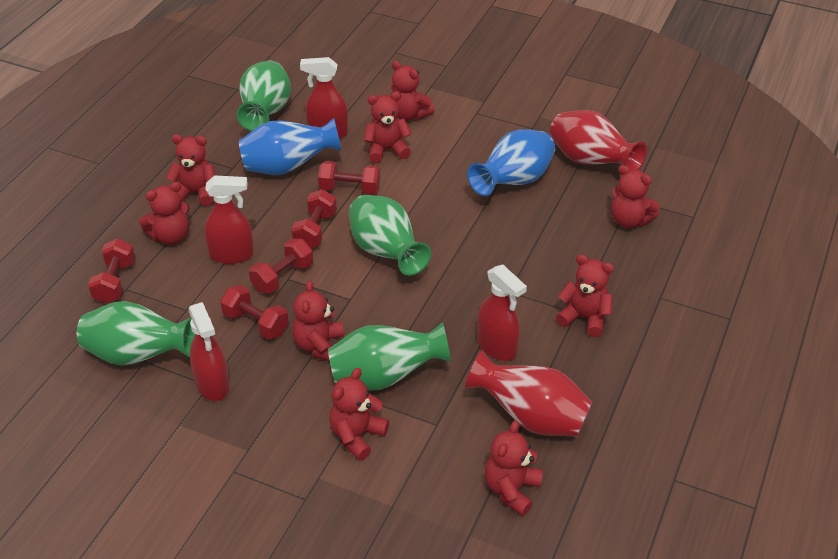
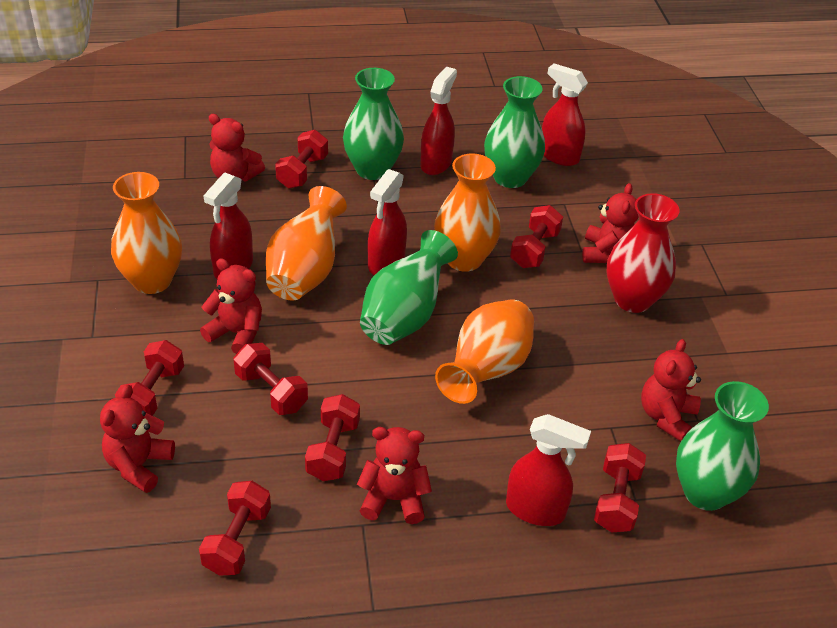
blue vase: 2 -> 0
orange vase: 0 -> 4
red dumbbell: 5 -> 7
red spray bottle: 4 -> 5
red teddy bear: 9 -> 6
red vase: 2 -> 1

